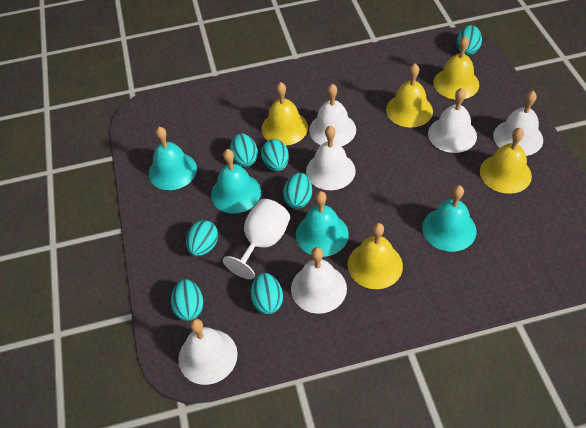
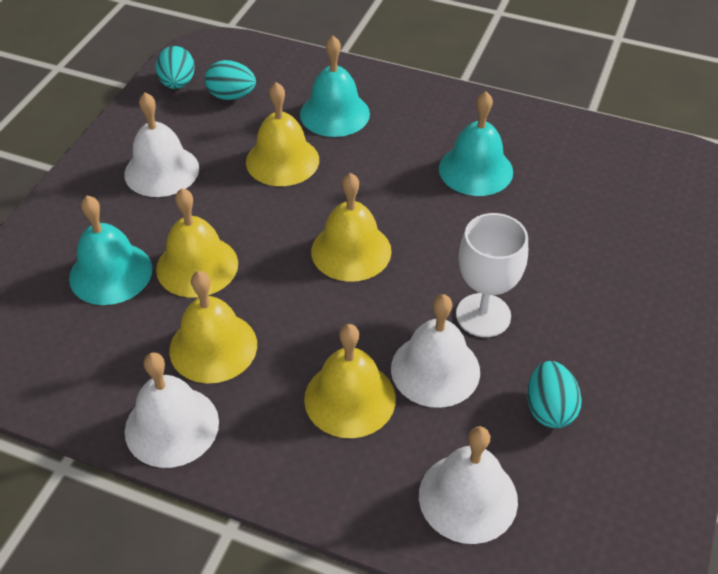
turquoise bell: 4 -> 3
turquoise egg: 7 -> 3
white bell: 6 -> 4

